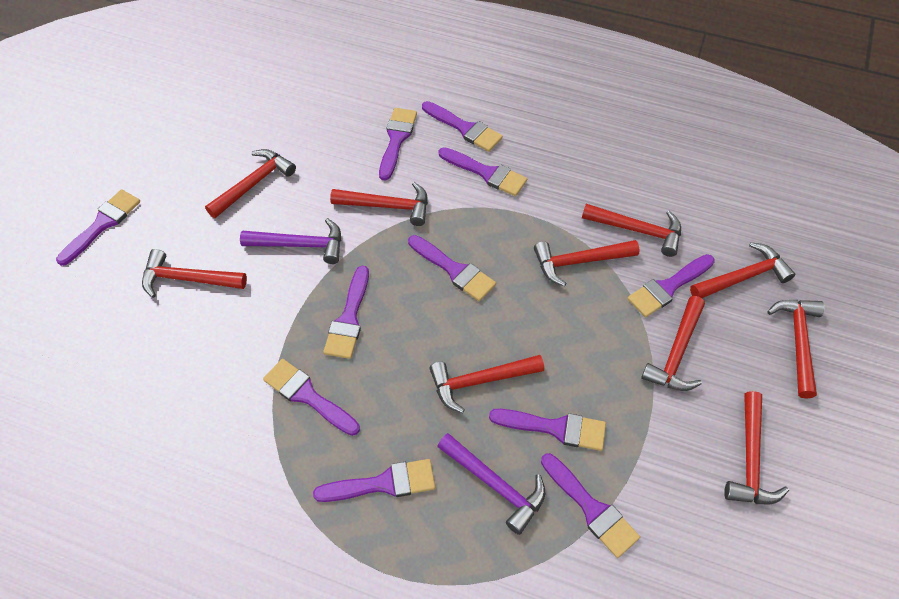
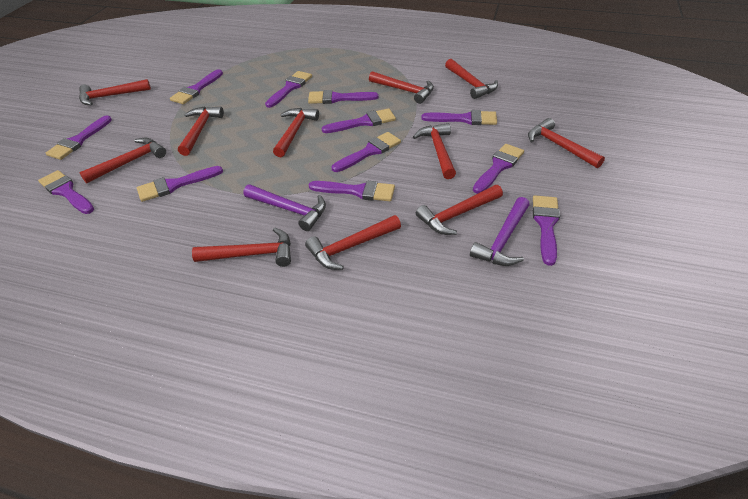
purple brush: 11 -> 12
red hammer: 10 -> 11

